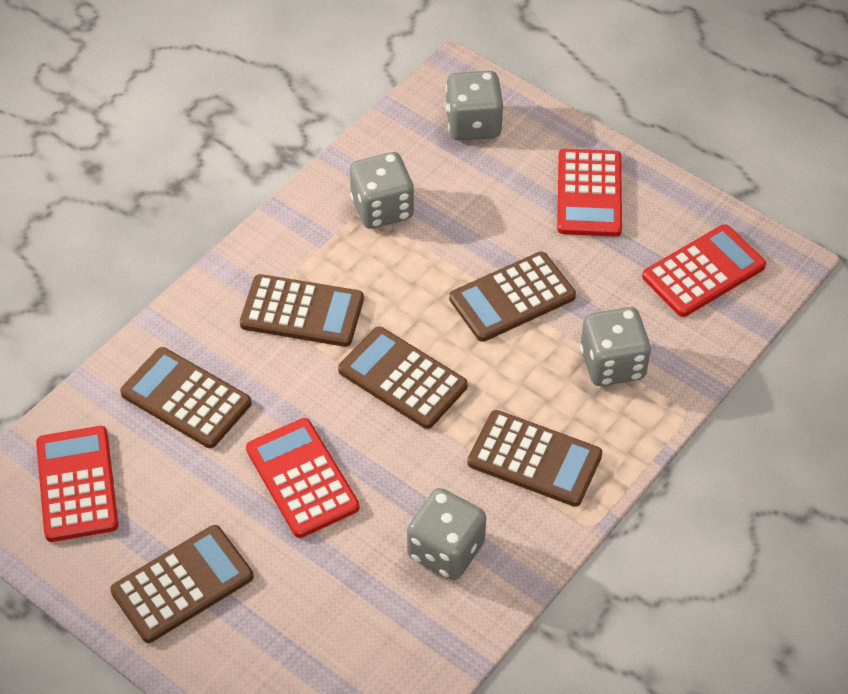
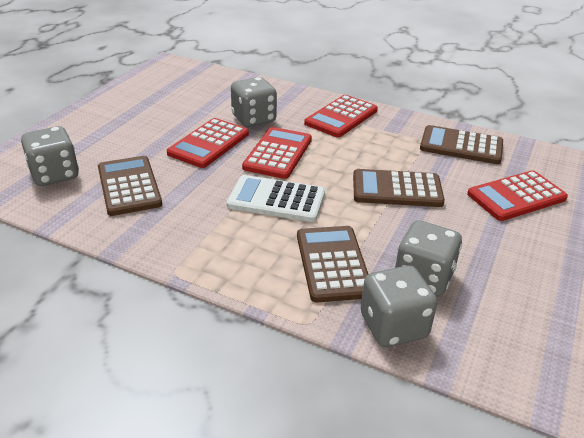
brown calculator: 6 -> 4
white calculator: 0 -> 1

